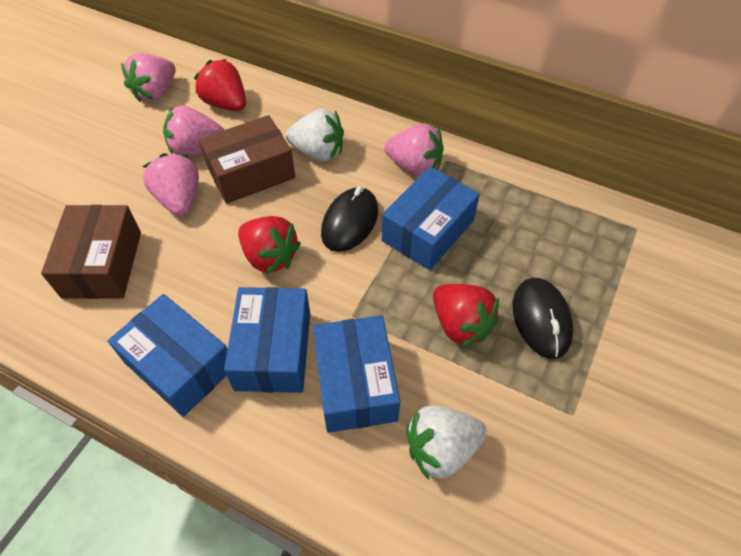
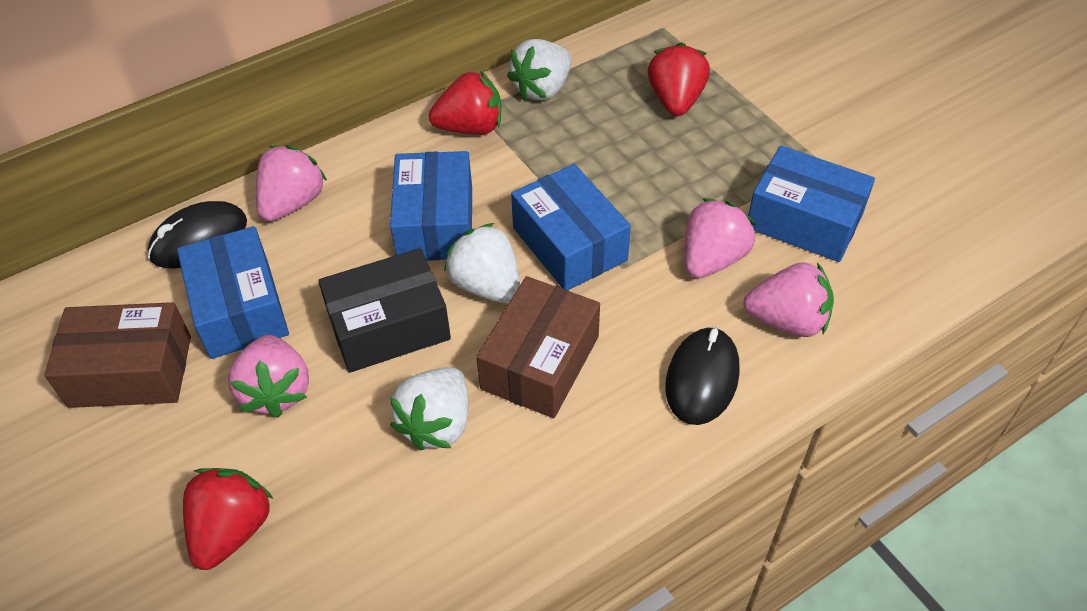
black box: 0 -> 1
white strawberry: 2 -> 3

